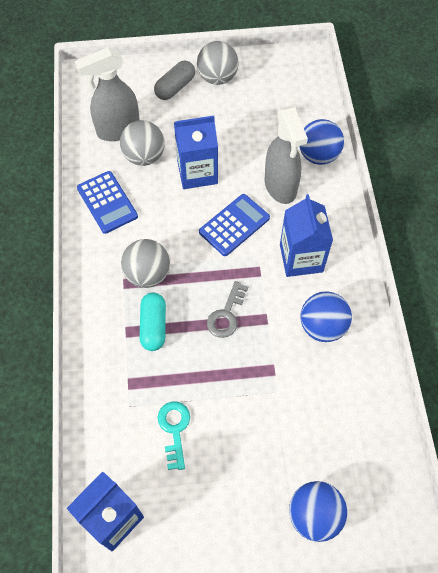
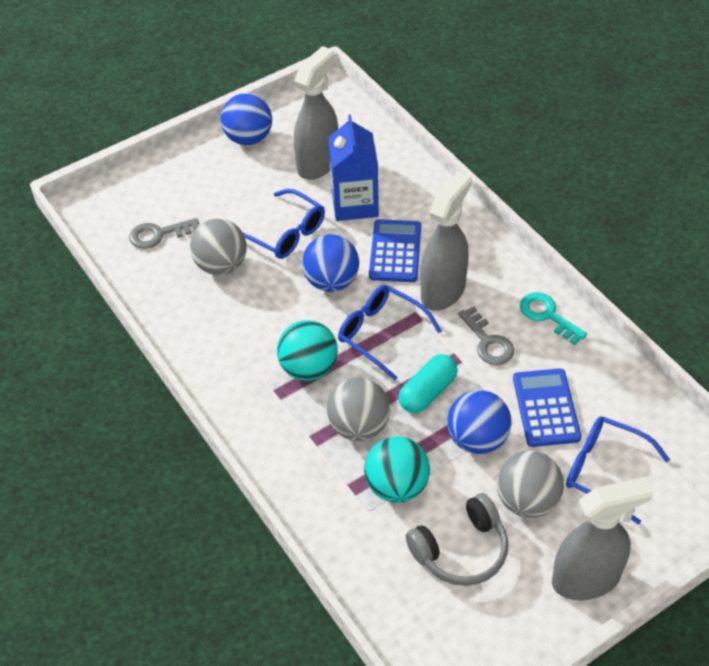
blue carton: 3 -> 1
blue glasses: 0 -> 3
grey capsule: 1 -> 0
grey headphones: 0 -> 1
grey key: 1 -> 2
grey spray bottle: 2 -> 3
turquoise ball: 0 -> 2

